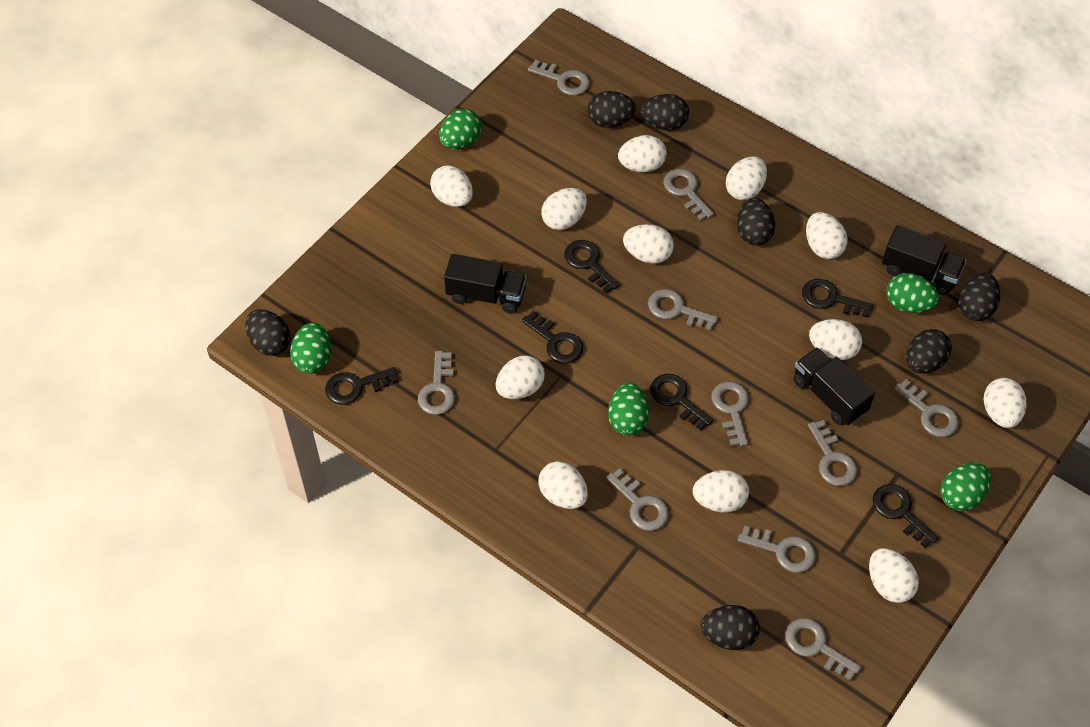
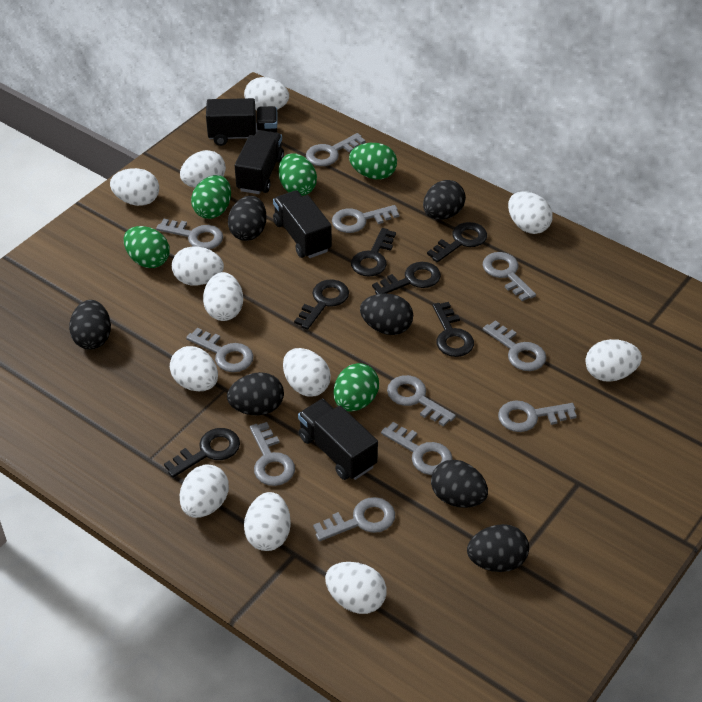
black truck: 3 -> 4
grey key: 10 -> 11

